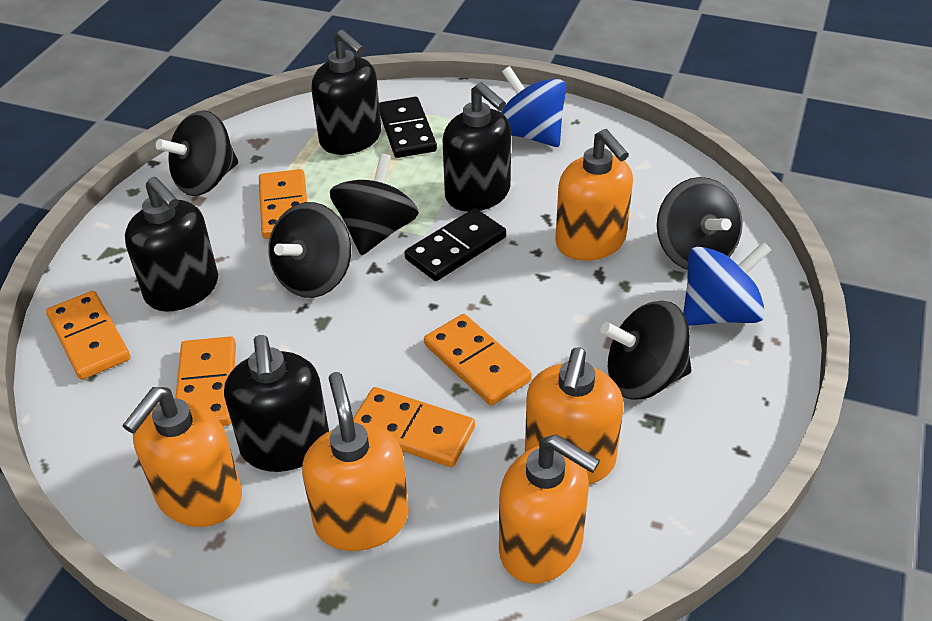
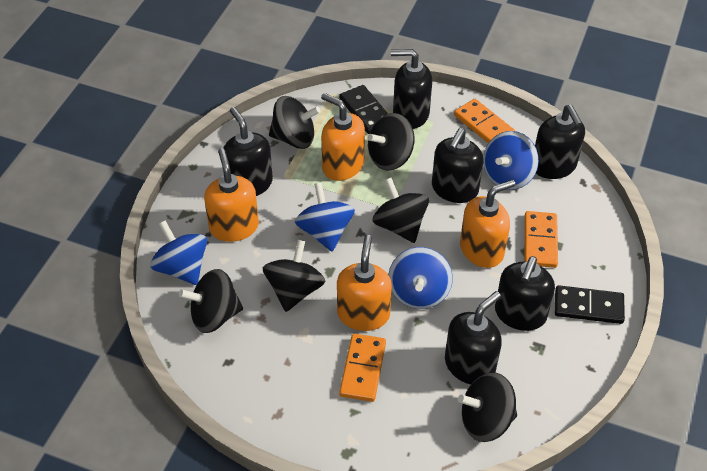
black soap dispenser: 4 -> 6
black spinning top: 5 -> 6
blue spinning top: 2 -> 4
orange domino: 5 -> 3
orange soap dispenser: 5 -> 4

